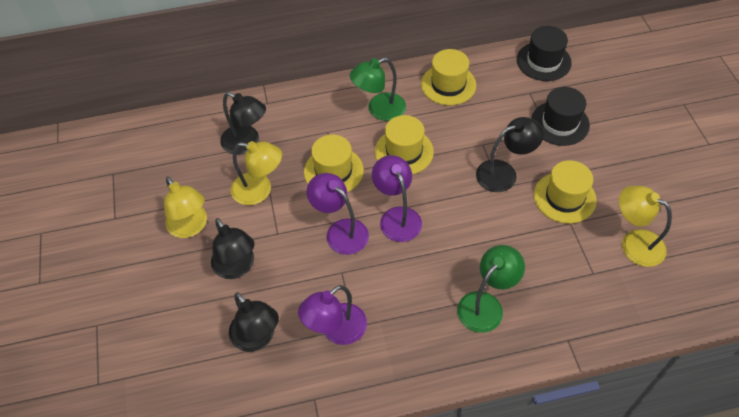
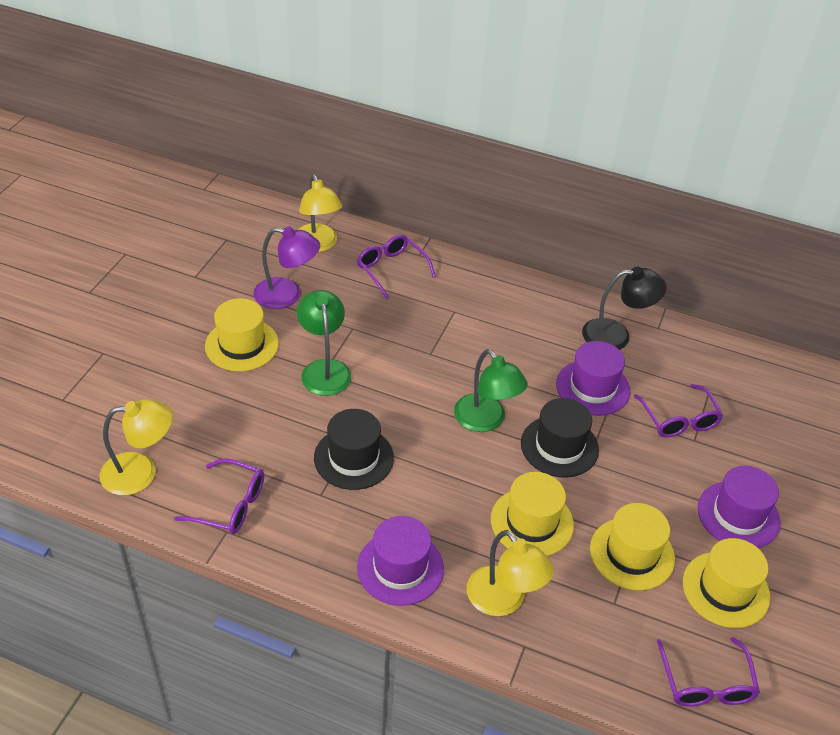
black lamp: 4 -> 1
purple glasses: 0 -> 4
purple hat: 0 -> 3
purple lamp: 3 -> 1

